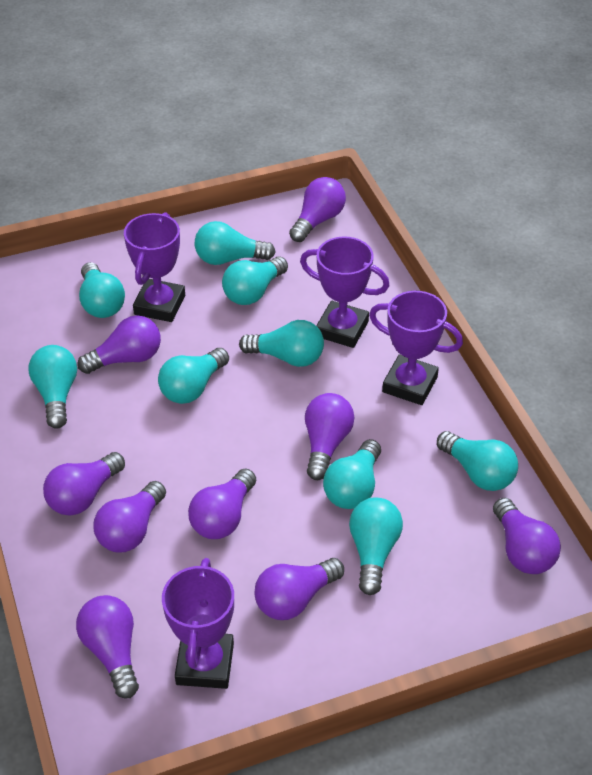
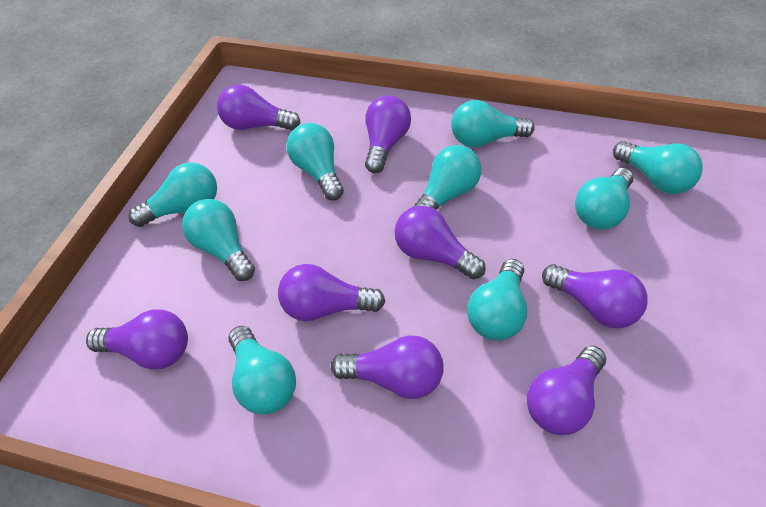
purple light bulb: 9 -> 8
purple trophy: 4 -> 0

